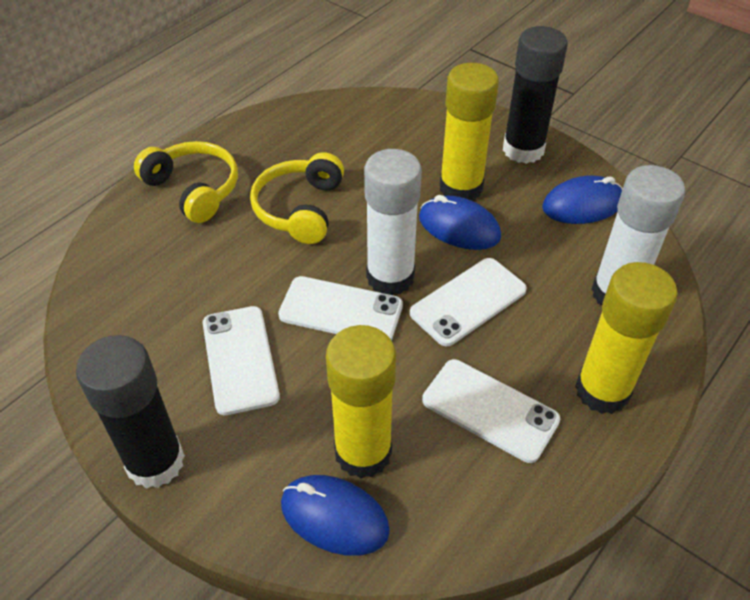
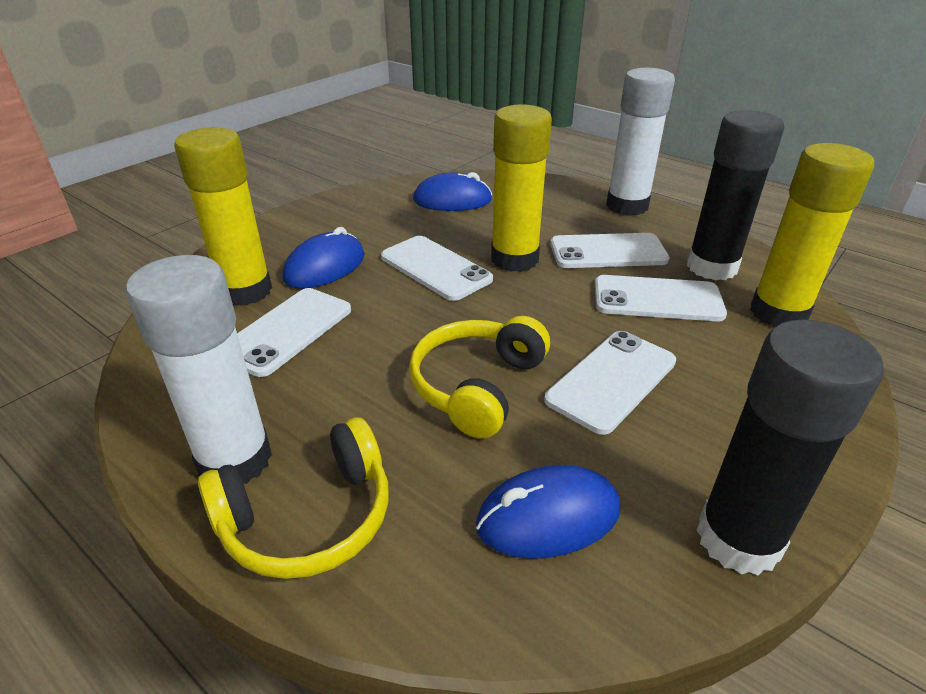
white phone: 4 -> 5

